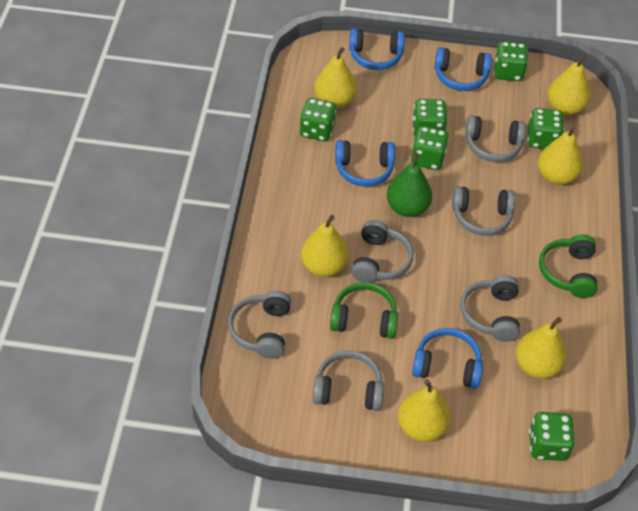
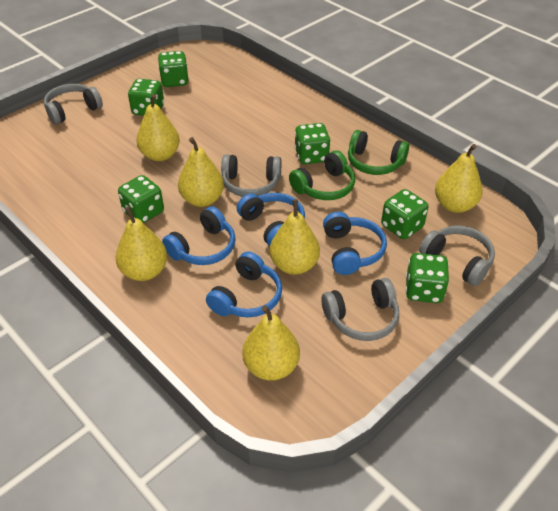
green pear: 1 -> 0
grey headphones: 6 -> 4

